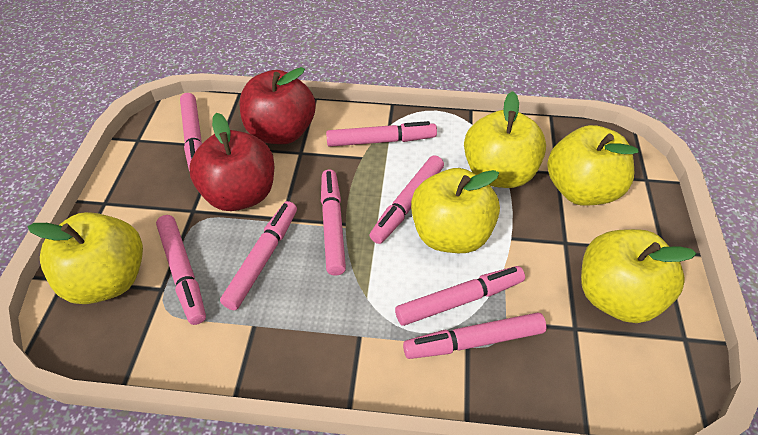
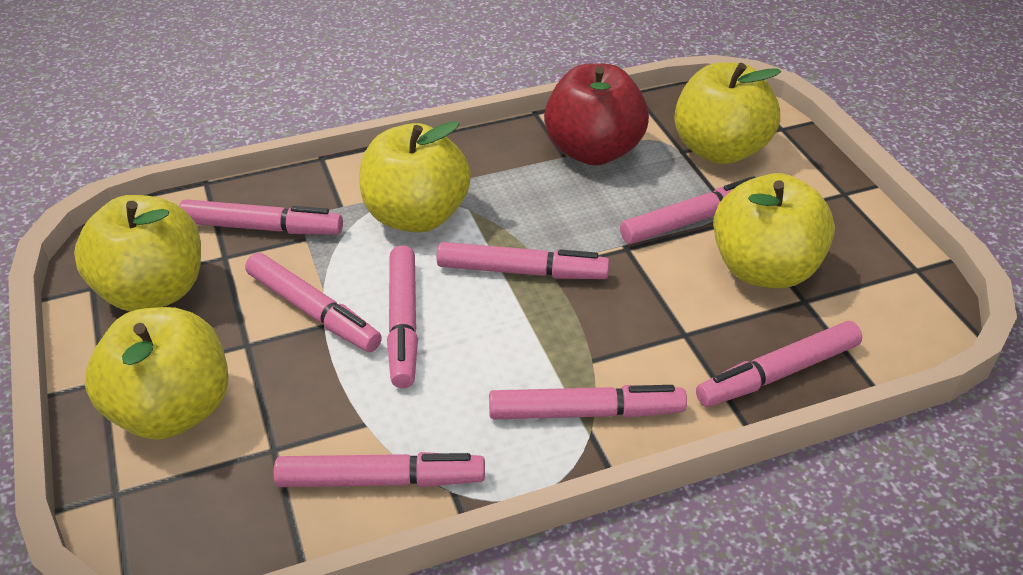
red apple: 2 -> 1

